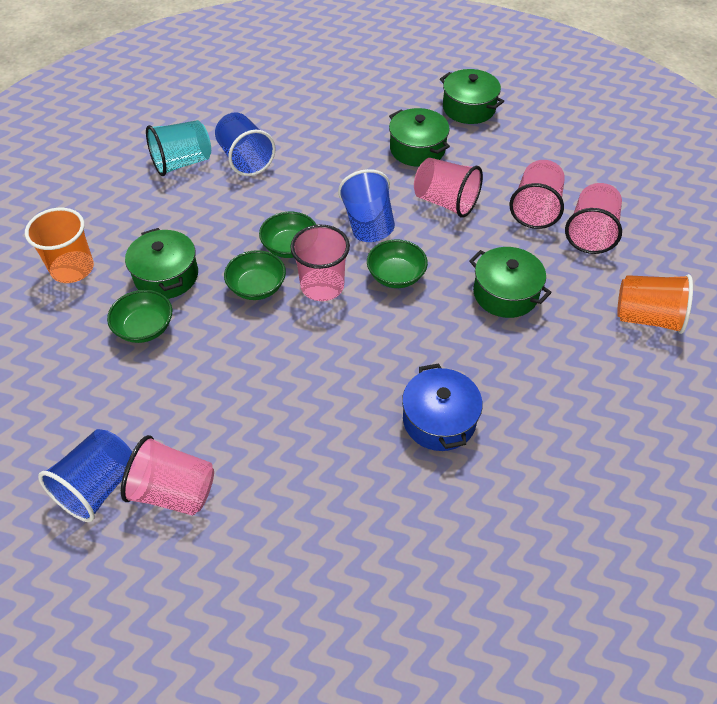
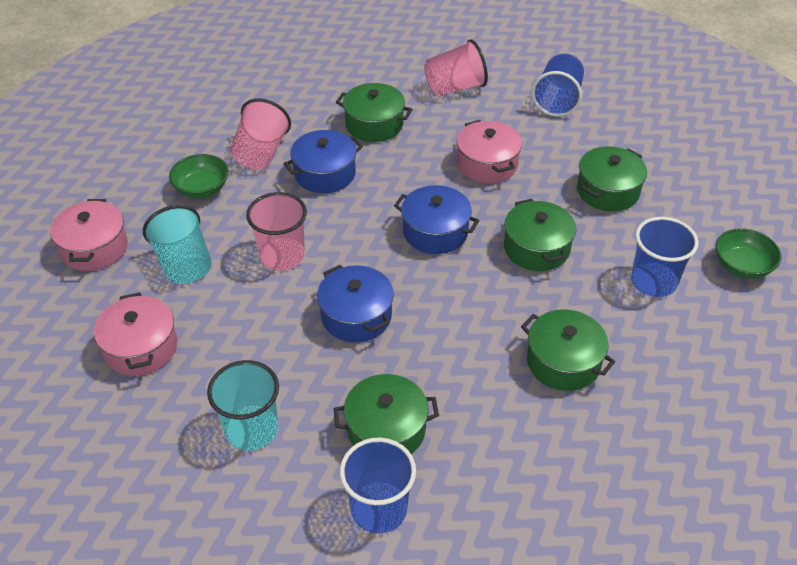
blue pot: 1 -> 3
green bowl: 4 -> 2
green pot: 4 -> 5
orange cup: 2 -> 0
pink cup: 5 -> 3
pink pot: 0 -> 3
turquoise cup: 1 -> 2

